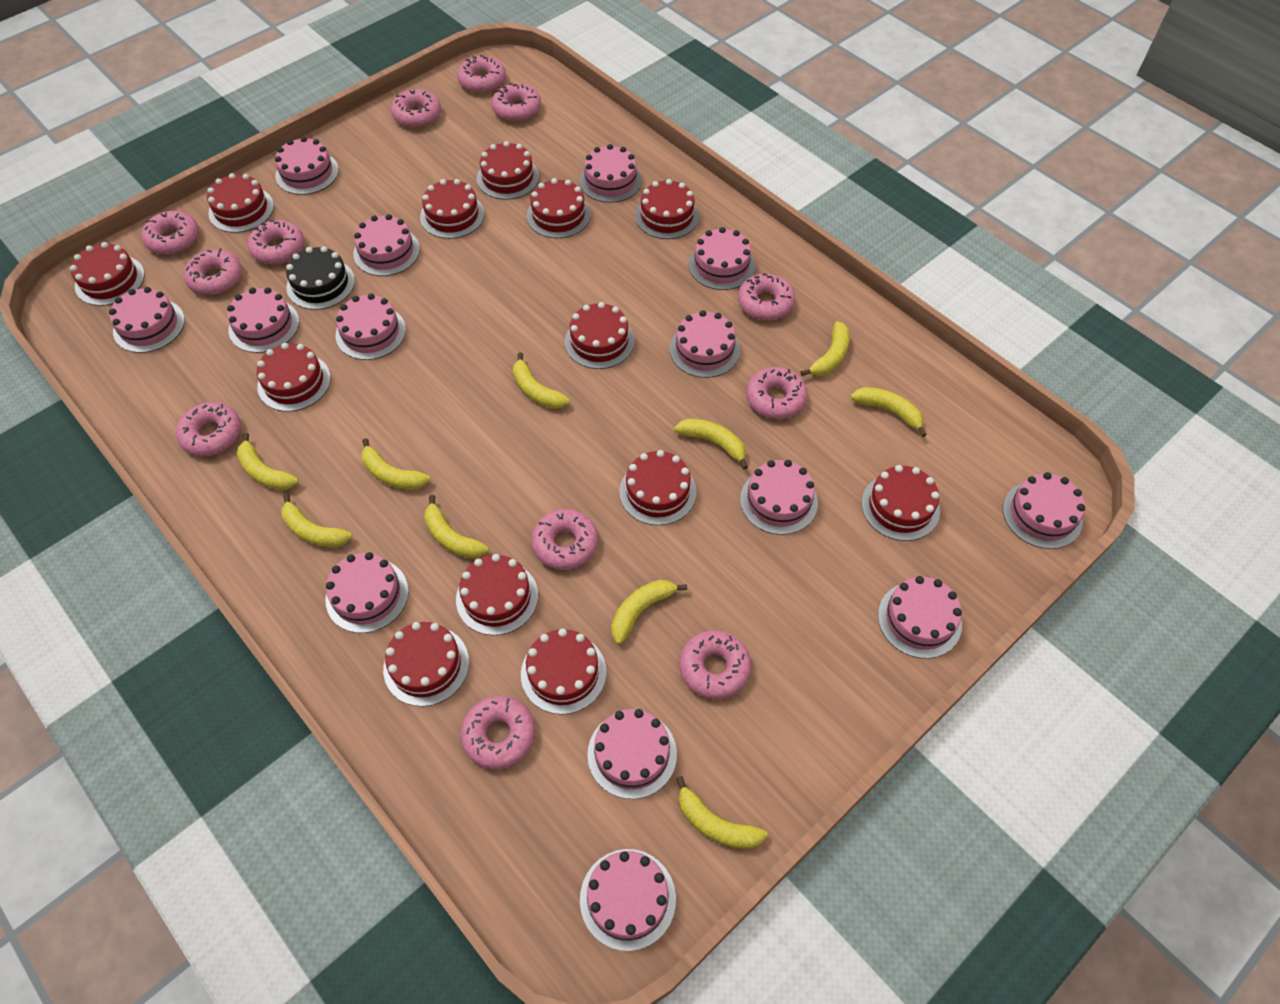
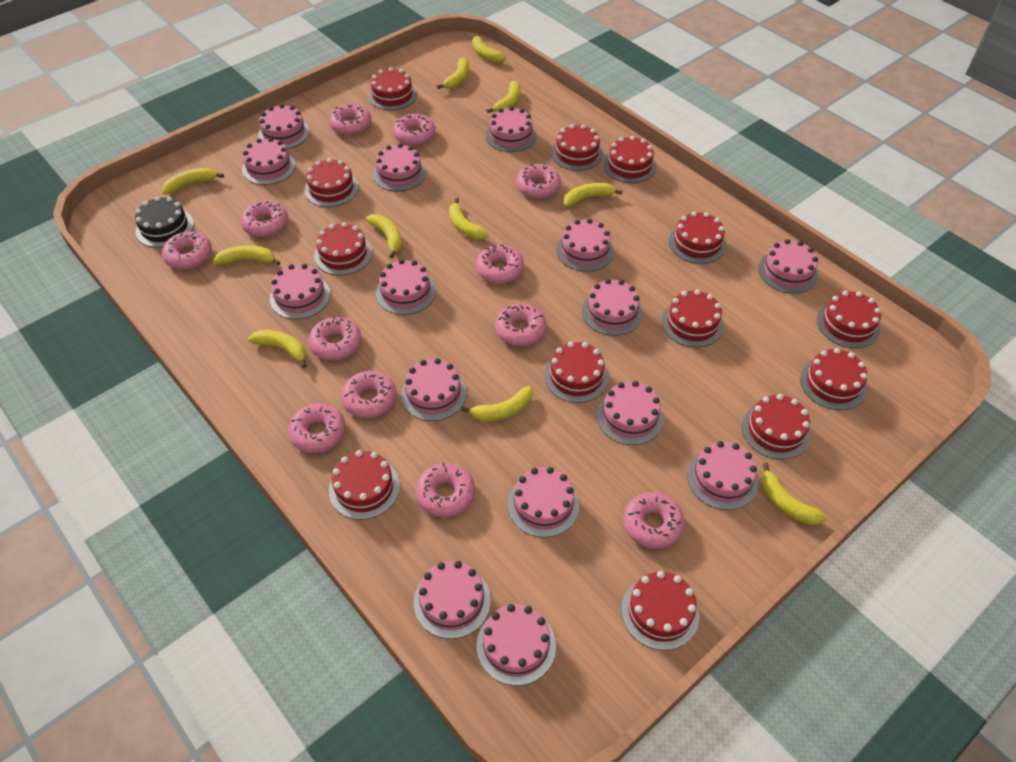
pink cake: 14 -> 15
yellow banana: 10 -> 11

